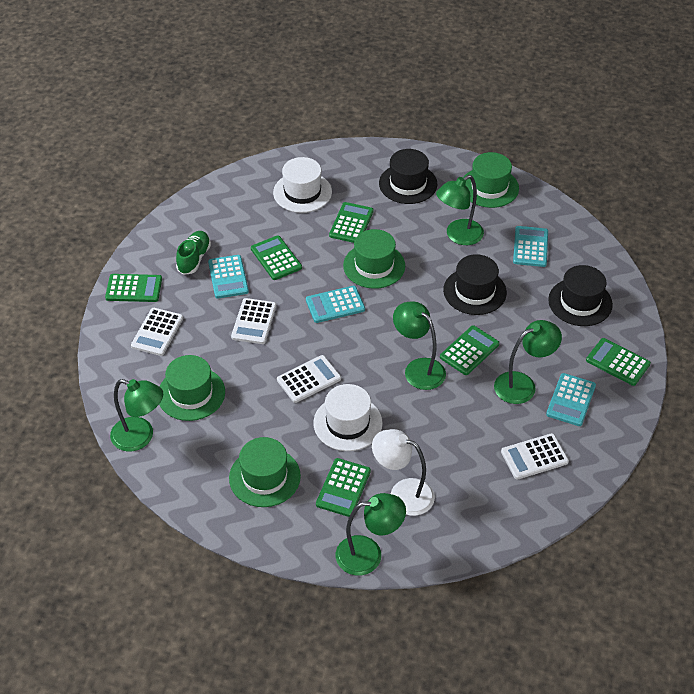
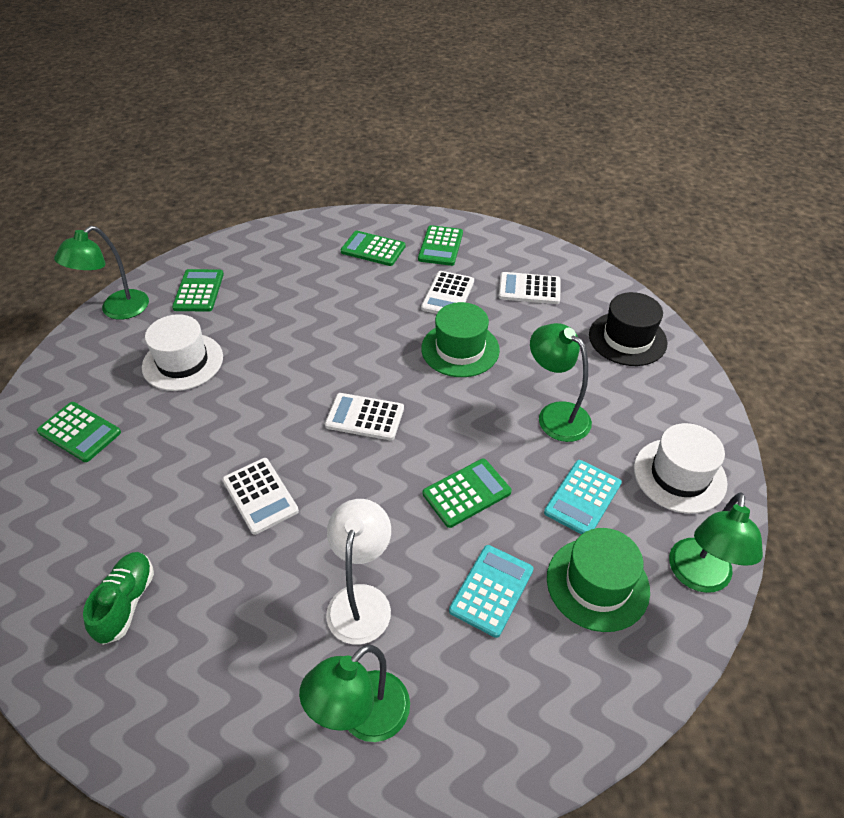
black hat: 3 -> 1
green calculator: 6 -> 5
green hat: 4 -> 2
green lamp: 5 -> 4
turquoise calculator: 4 -> 2

